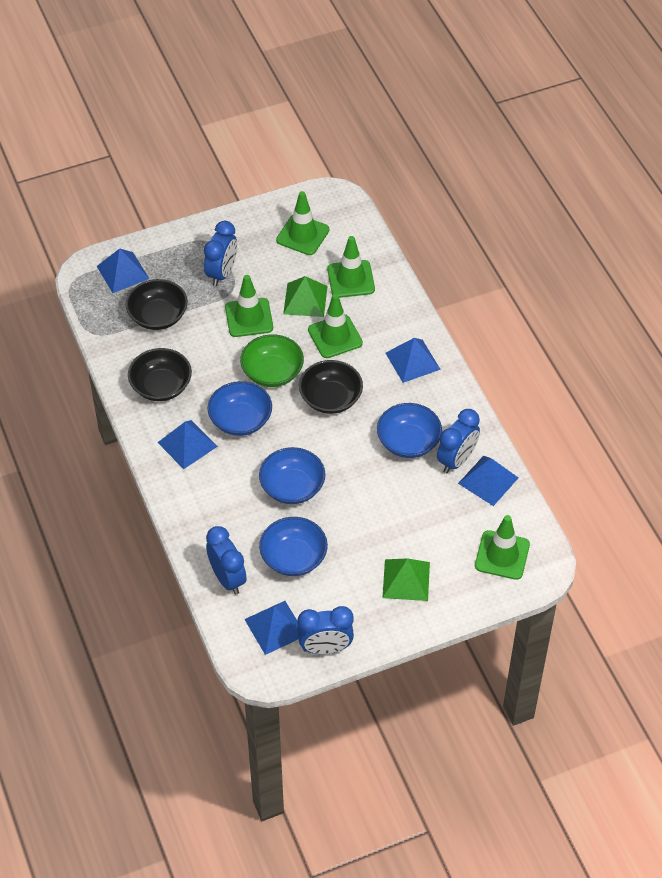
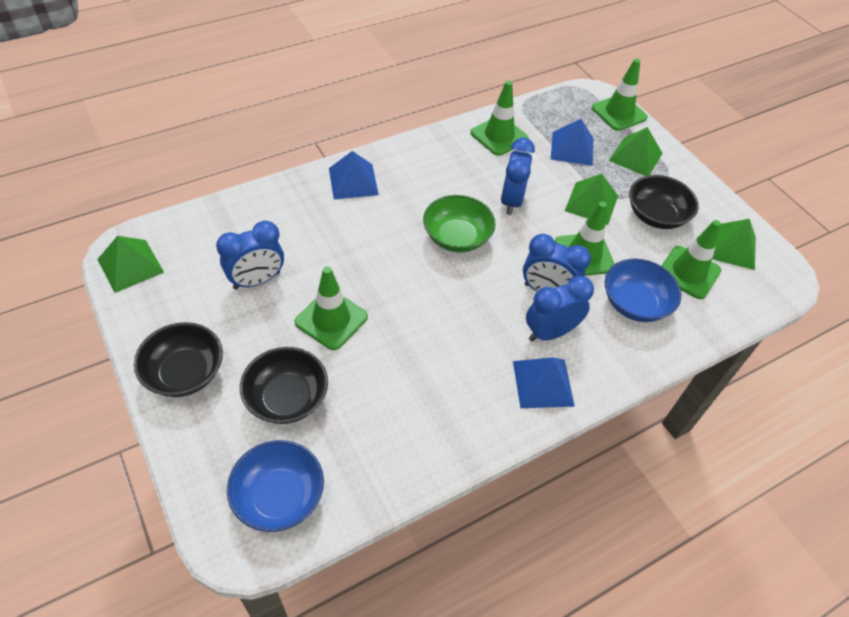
blue bowl: 4 -> 2
blue pyramid: 5 -> 3
green pyramid: 2 -> 4

